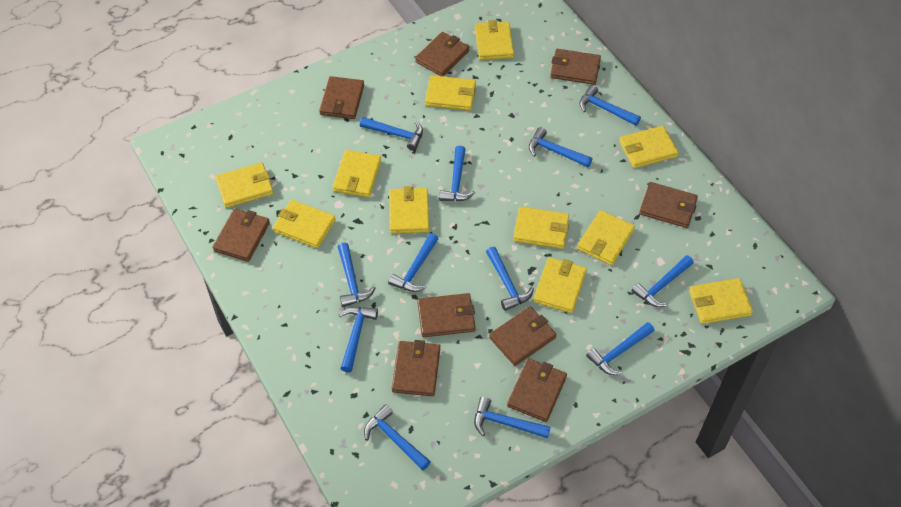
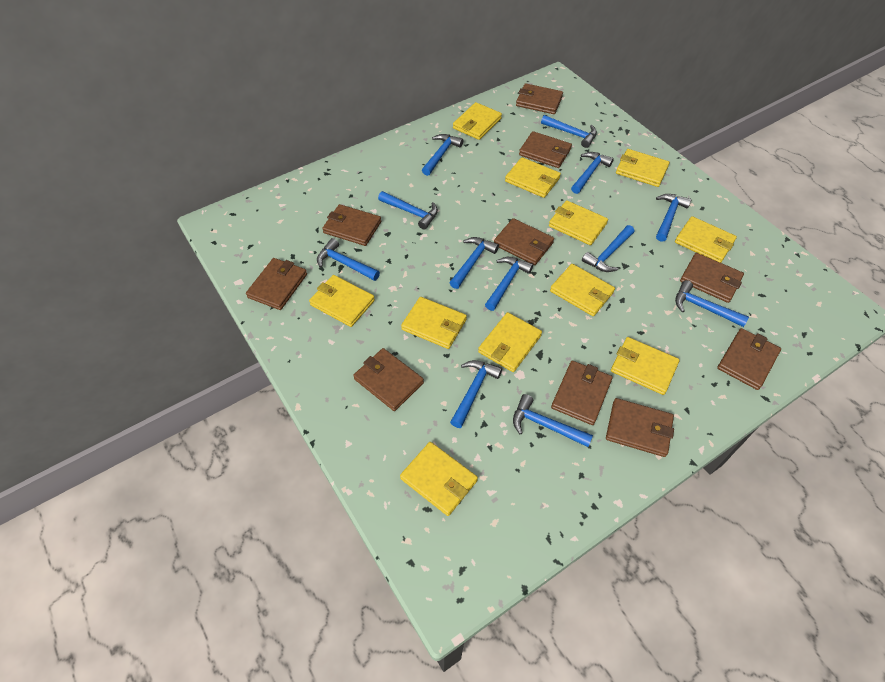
brown wallet: 9 -> 10

